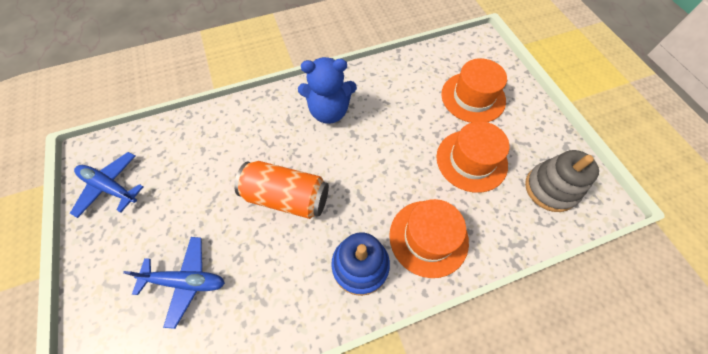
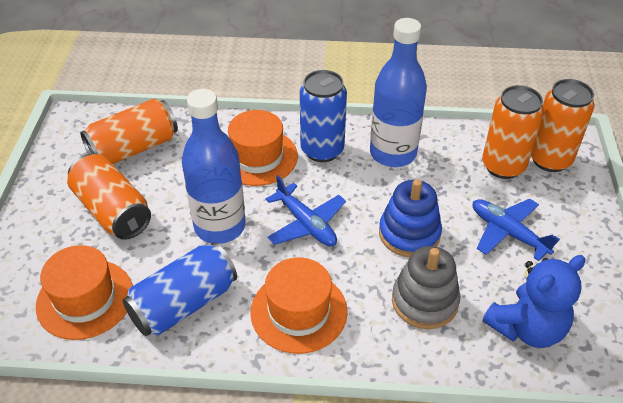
blue bottle: 0 -> 2
blue can: 0 -> 2
orange can: 1 -> 4

